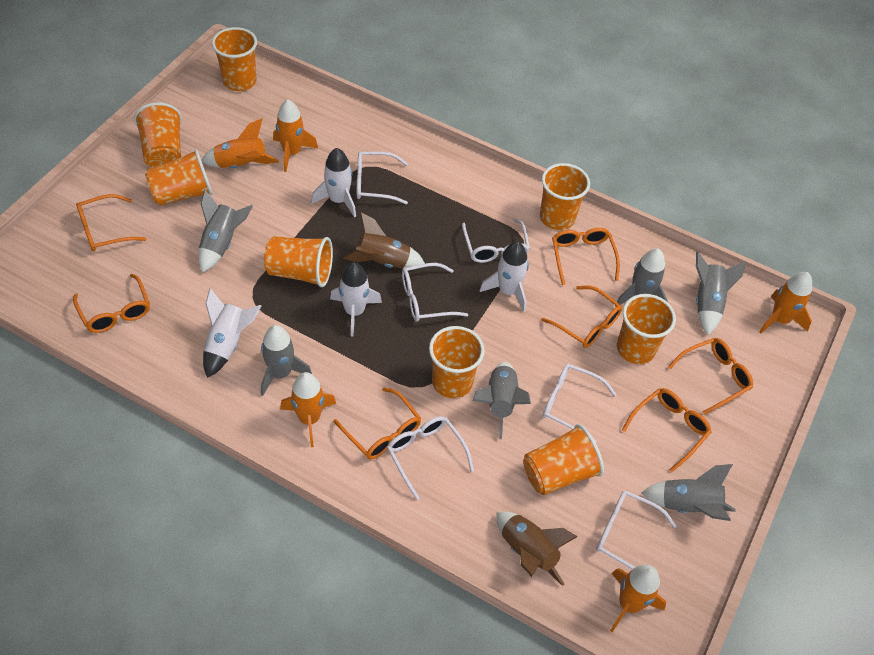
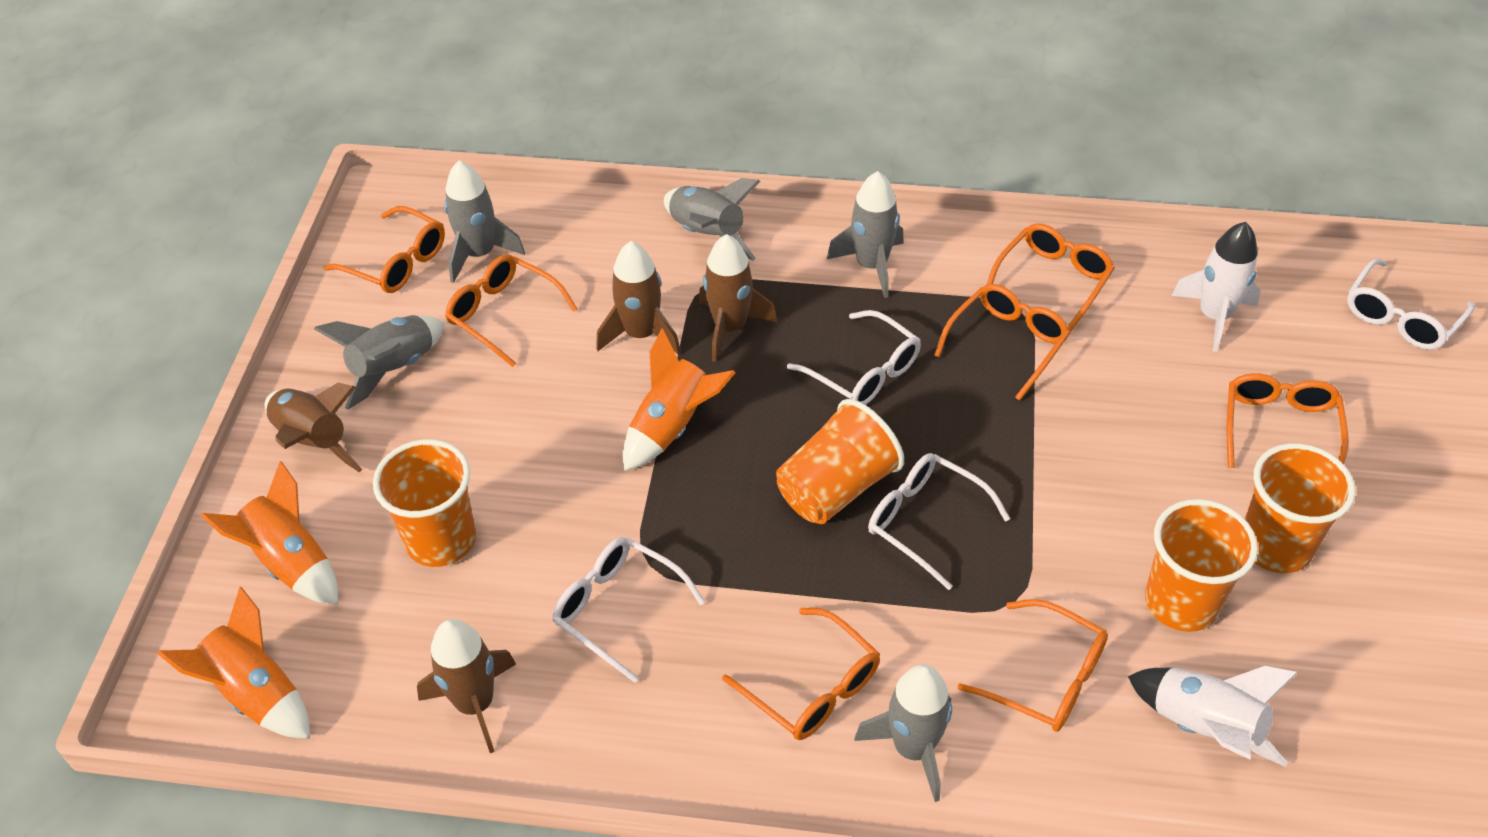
brown rocket: 2 -> 4
grey rocket: 6 -> 5
orange cup: 8 -> 4
orange rocket: 5 -> 3
white glasses: 6 -> 4
white rocket: 4 -> 2

